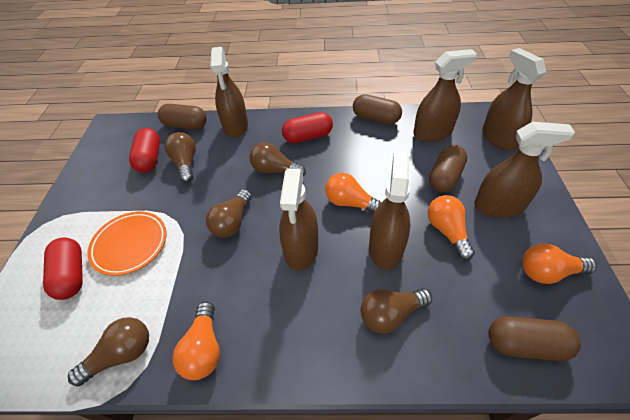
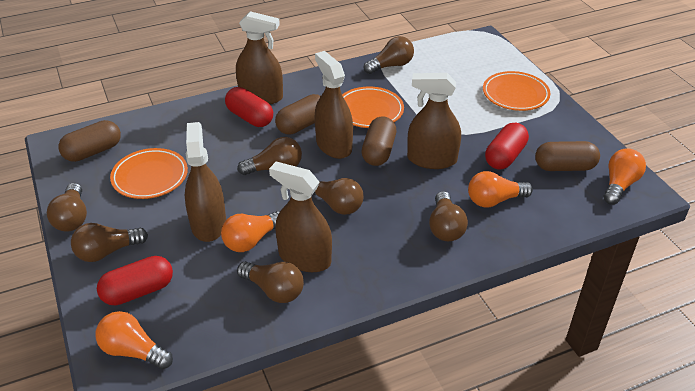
brown light bulb: 5 -> 7
brown spray bottle: 6 -> 5
orange plate: 1 -> 3

